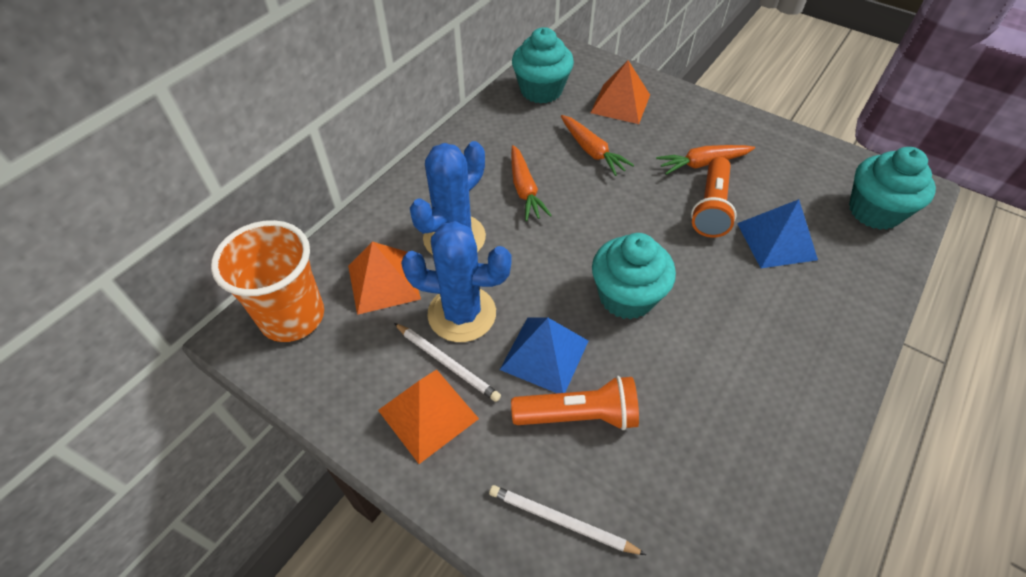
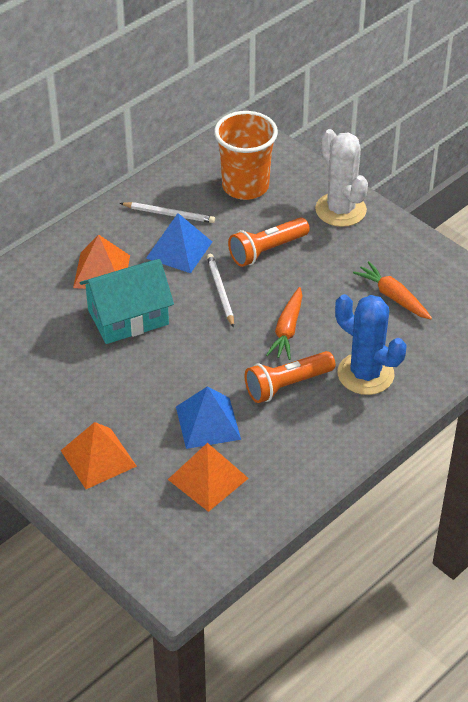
blue cactus: 2 -> 1
orange carrot: 3 -> 2
turquoise cupcake: 3 -> 0
turquoise house: 0 -> 1
white cactus: 0 -> 1

